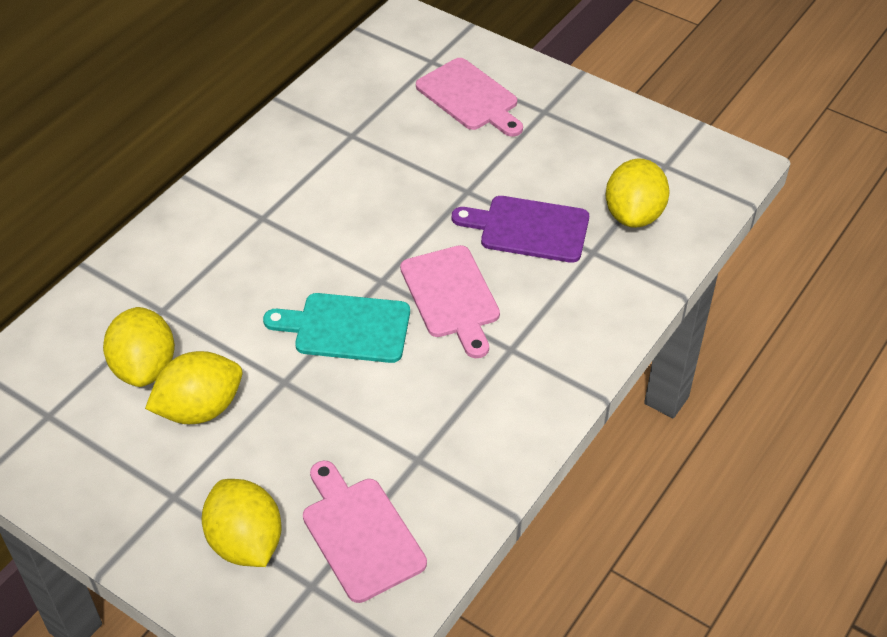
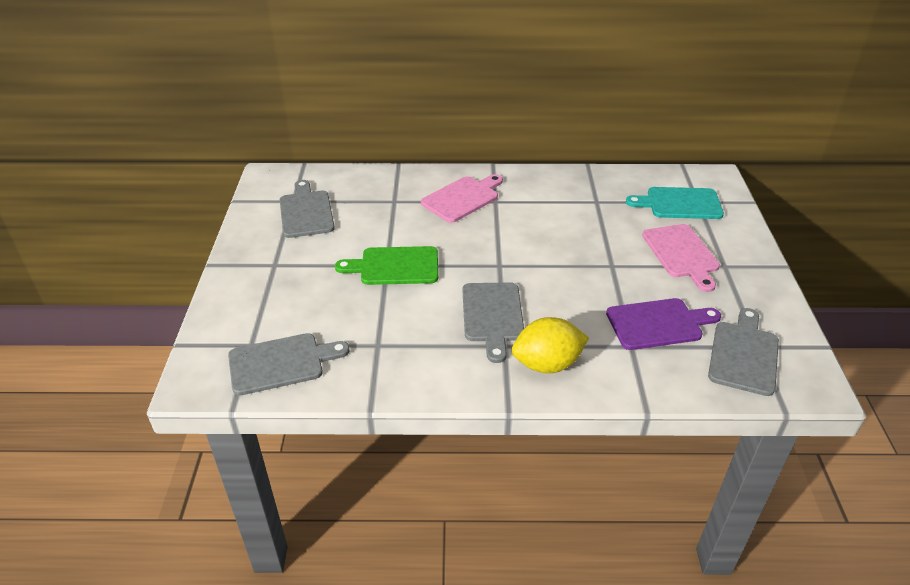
green cutting board: 0 -> 1
grey cutting board: 0 -> 4
pink cutting board: 3 -> 2
yellow lemon: 4 -> 1

